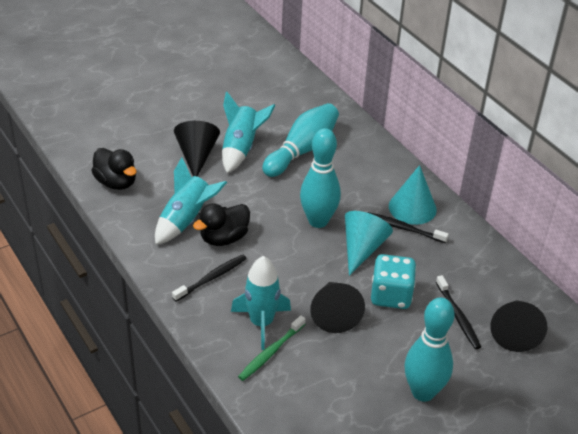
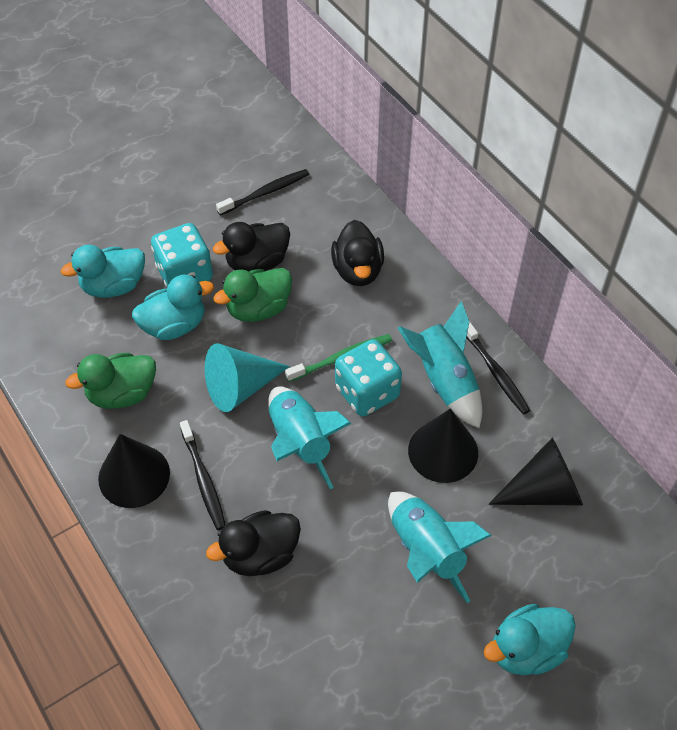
black duck: 2 -> 3
green duck: 0 -> 2
turquoise bowling pin: 3 -> 0
turquoise cone: 2 -> 1
turquoise dice: 1 -> 2
turquoise duck: 0 -> 3

